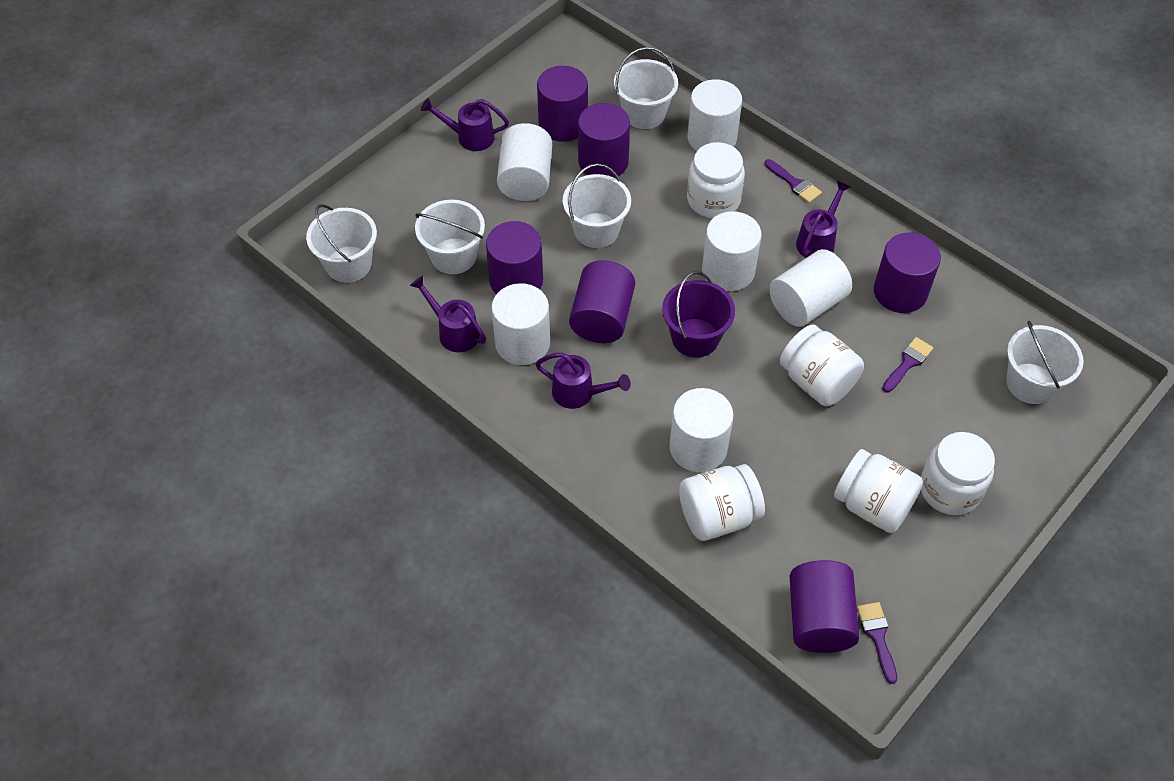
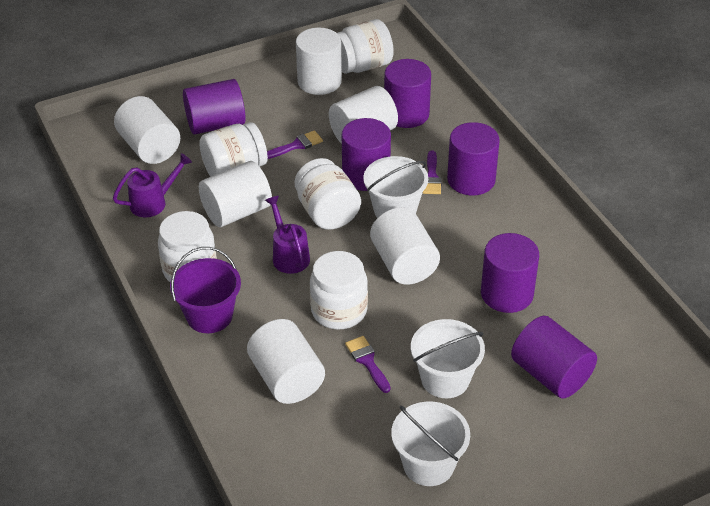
purple watering can: 4 -> 2
white bucket: 5 -> 3

